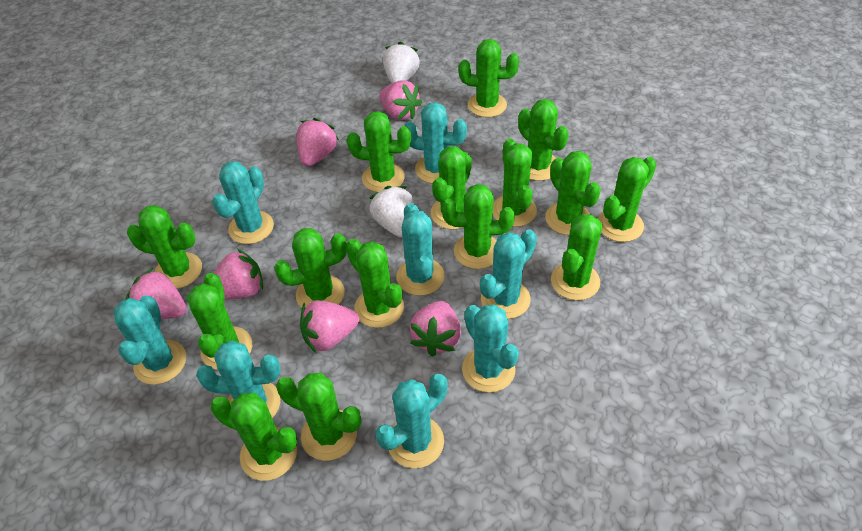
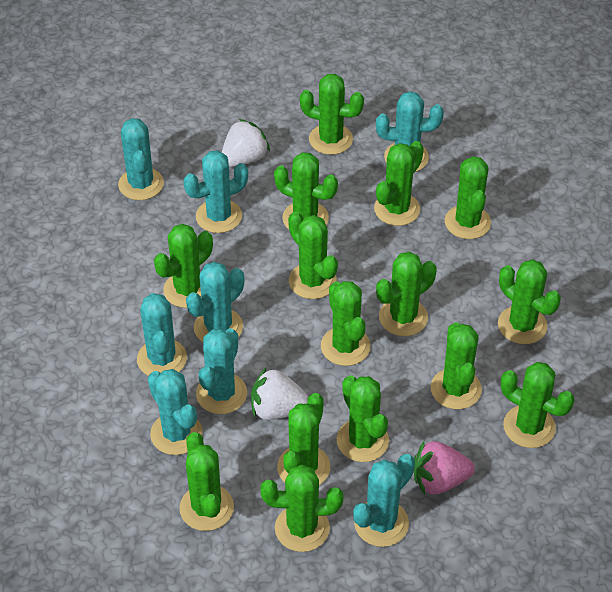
pink strawberry: 6 -> 1

